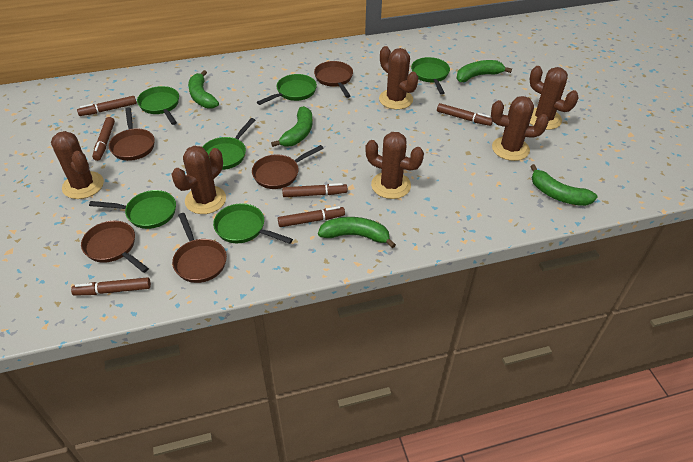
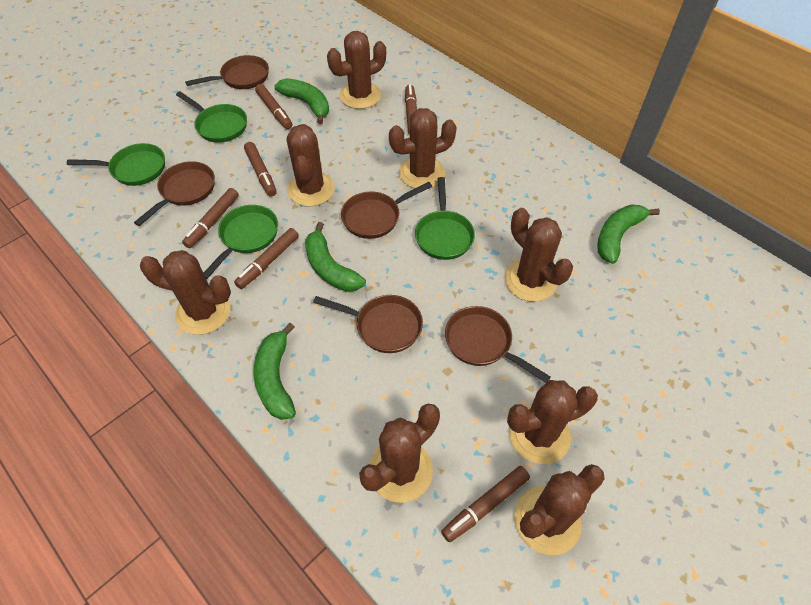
brown cactus: 6 -> 8
green banana: 5 -> 4
green pan: 6 -> 4

